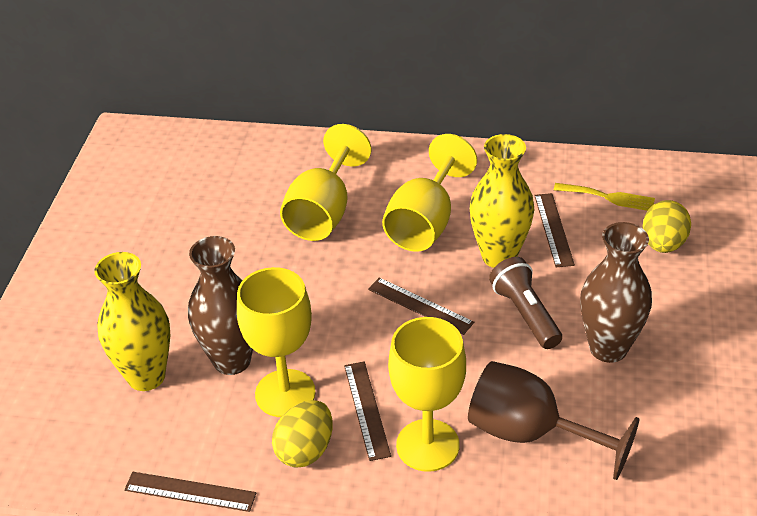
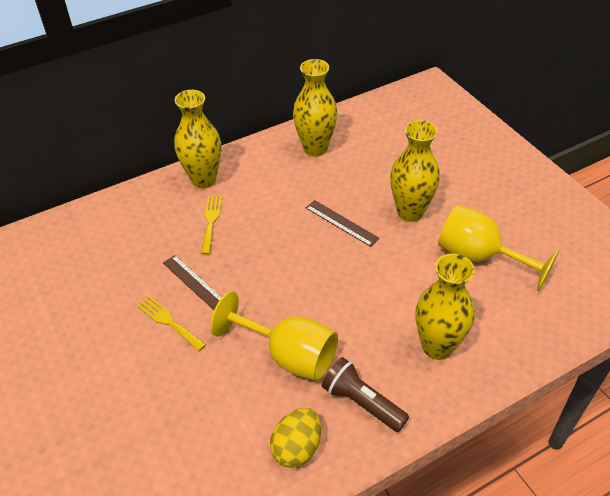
brown goblet: 1 -> 0
brown ruler: 4 -> 2
brown vase: 2 -> 0
yellow egg: 2 -> 1
yellow fork: 1 -> 2
yellow goblet: 4 -> 2
yellow vase: 2 -> 4

